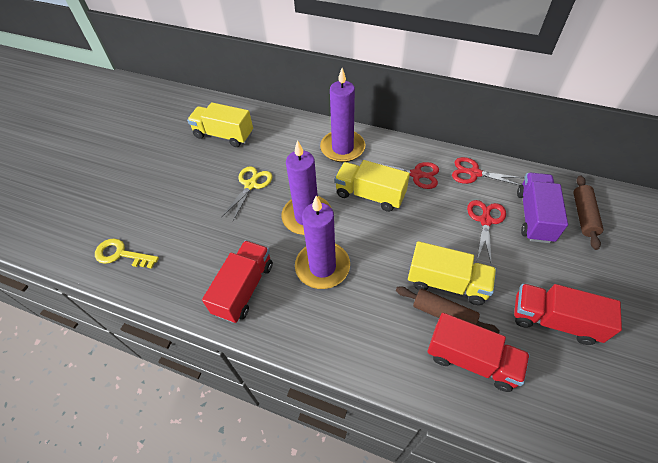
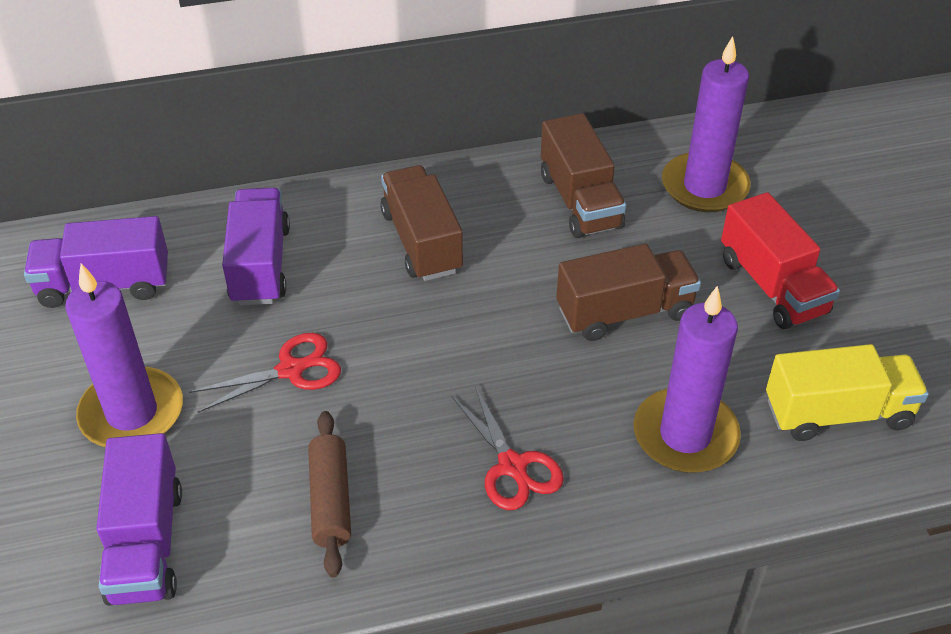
brown rolling pin: 2 -> 1
brown truck: 0 -> 3
purple truck: 1 -> 3
red scissors: 3 -> 2
red truck: 3 -> 1
yellow key: 1 -> 0
yellow scissors: 1 -> 0
yellow truck: 3 -> 1

